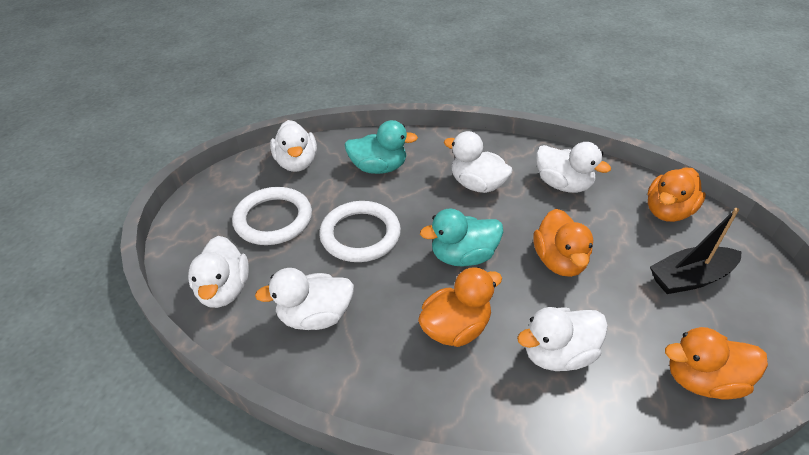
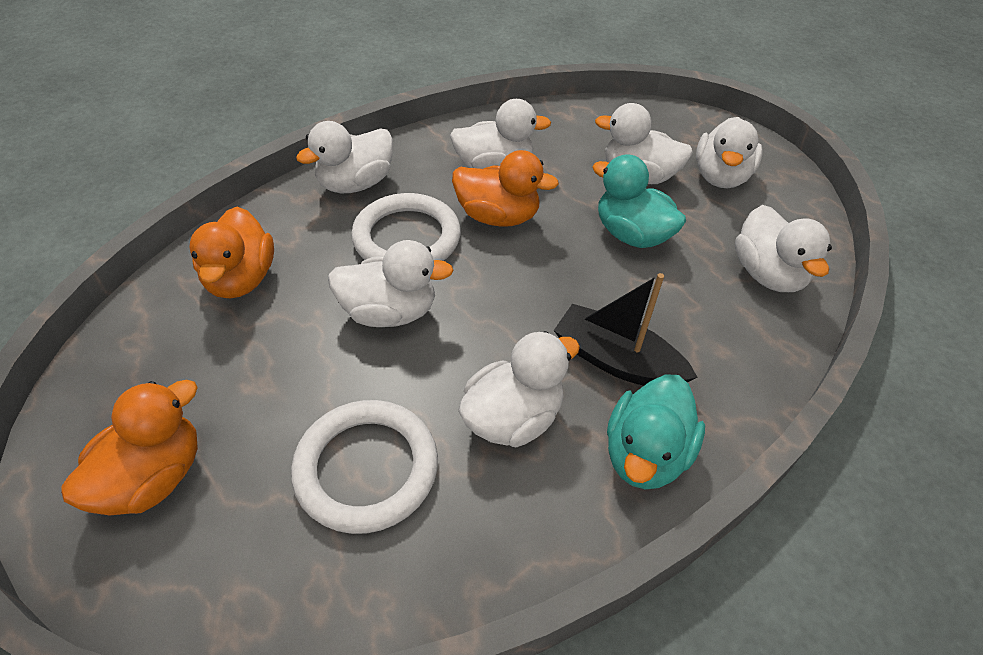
orange duck: 4 -> 3
white duck: 6 -> 7

